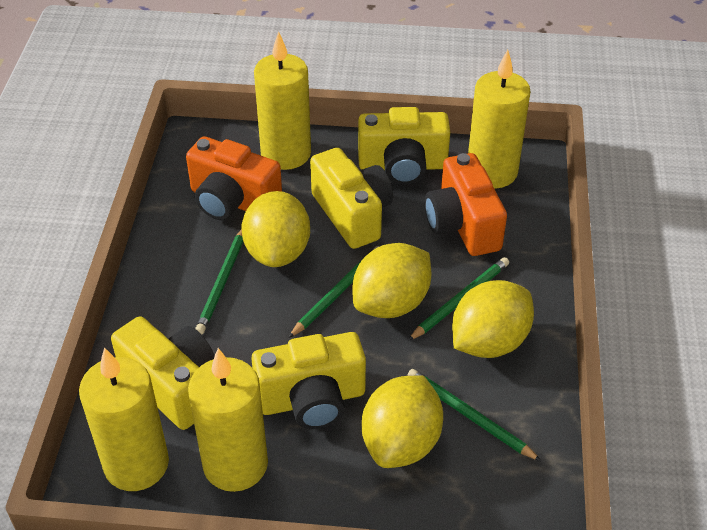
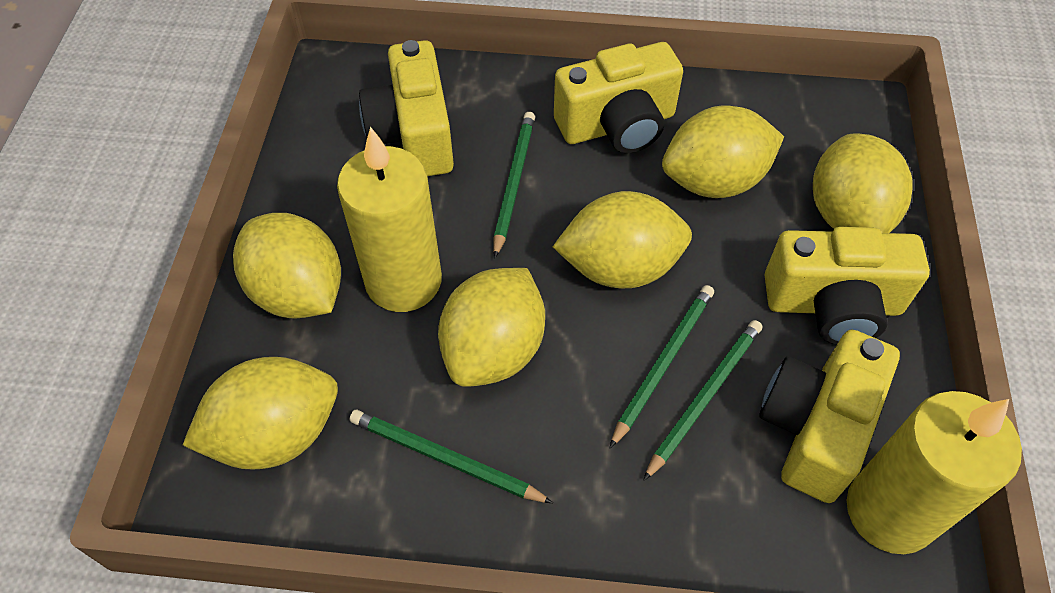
orange camera: 2 -> 0
yellow candle: 4 -> 2
yellow lemon: 4 -> 6

